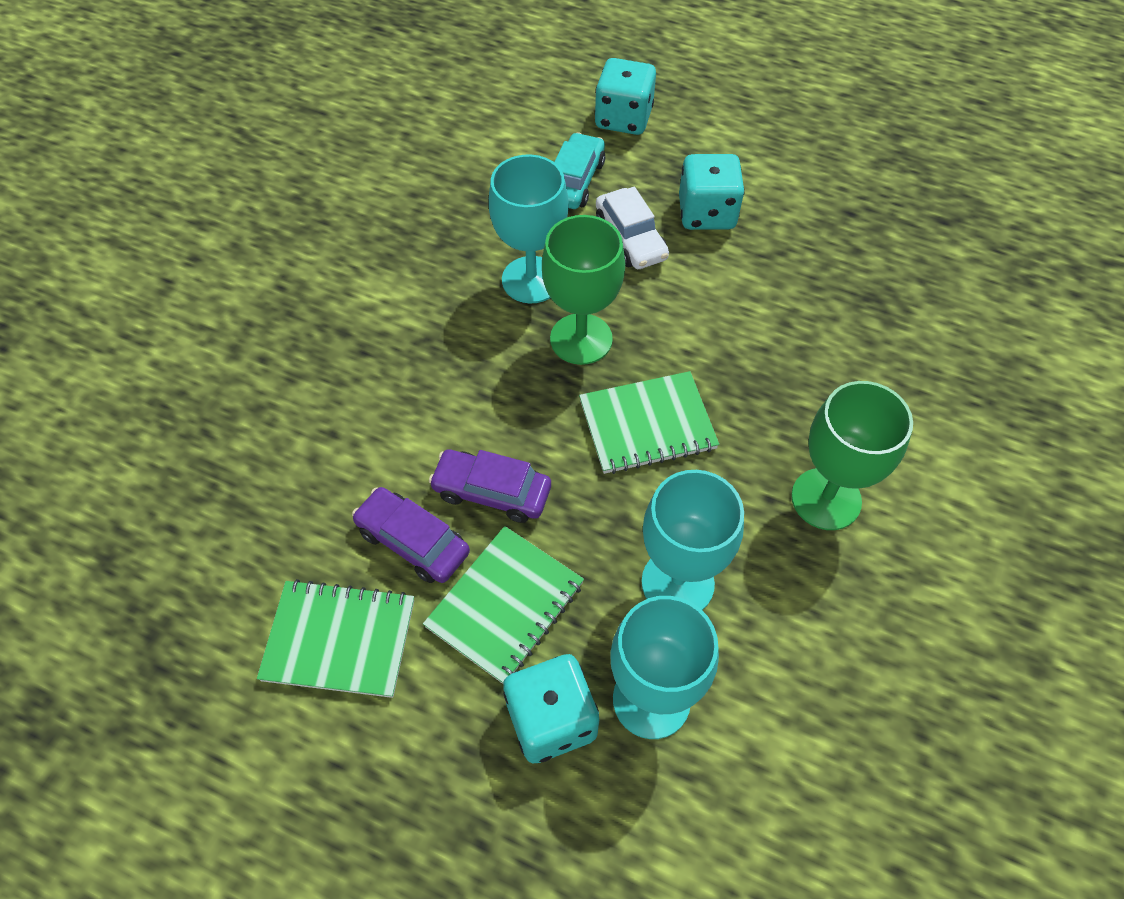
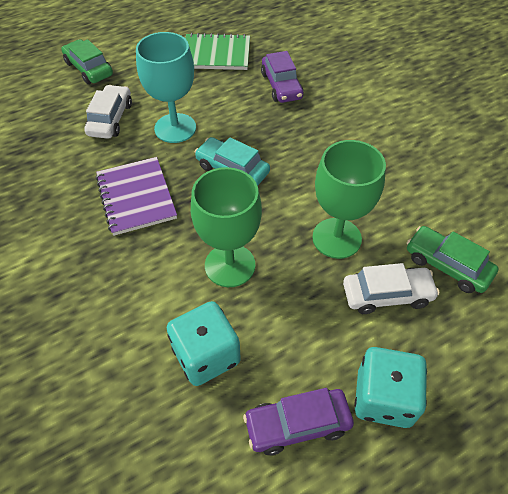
green car: 0 -> 2
green notebook: 3 -> 1
purple notebook: 0 -> 1
turquoise dice: 3 -> 2
turquoise goblet: 3 -> 1
white car: 1 -> 2

